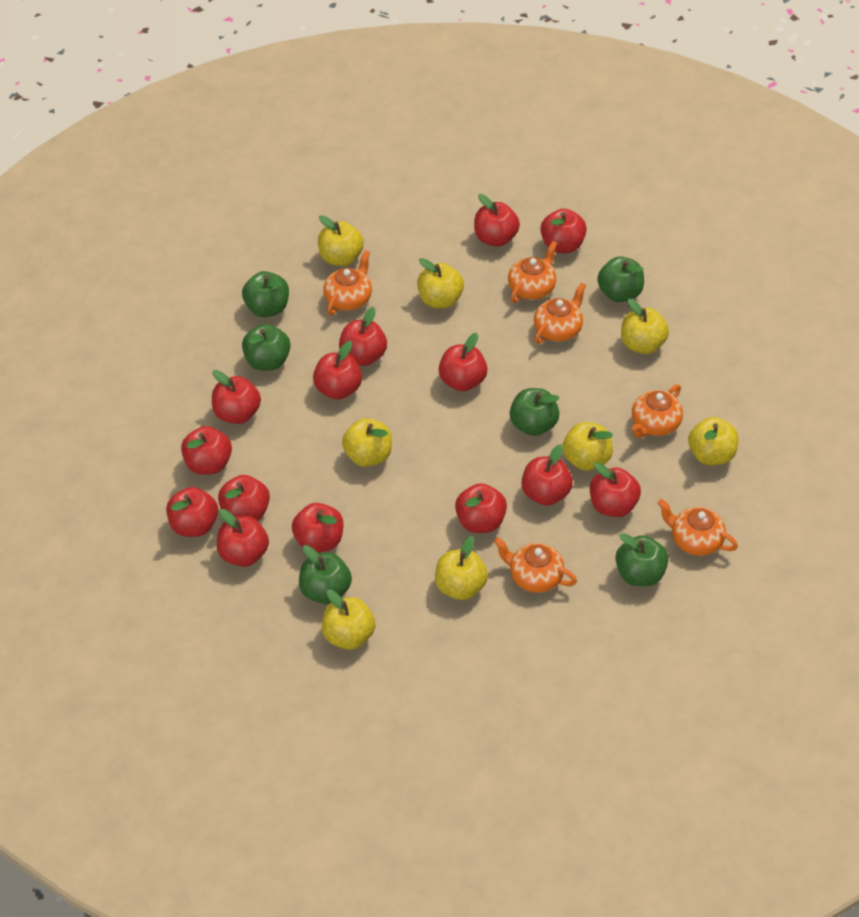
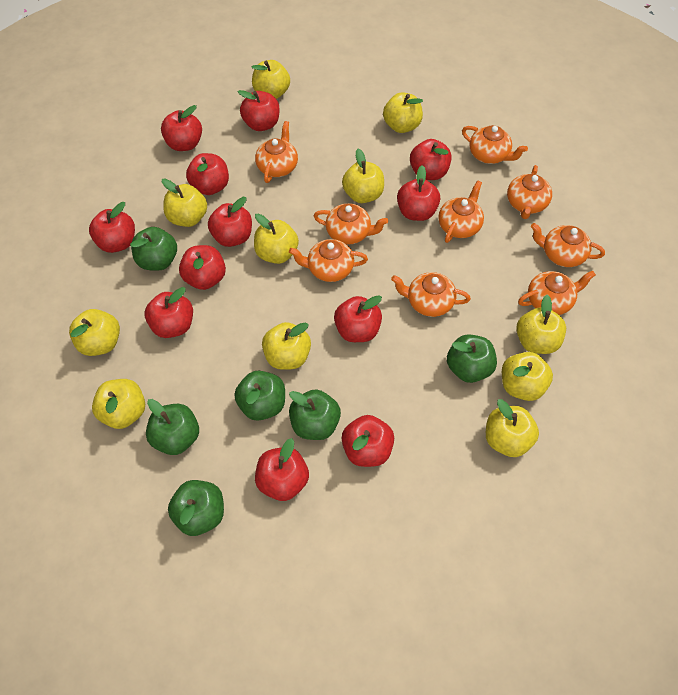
orange teapot: 6 -> 9
red apple: 14 -> 12
yellow apple: 8 -> 11

